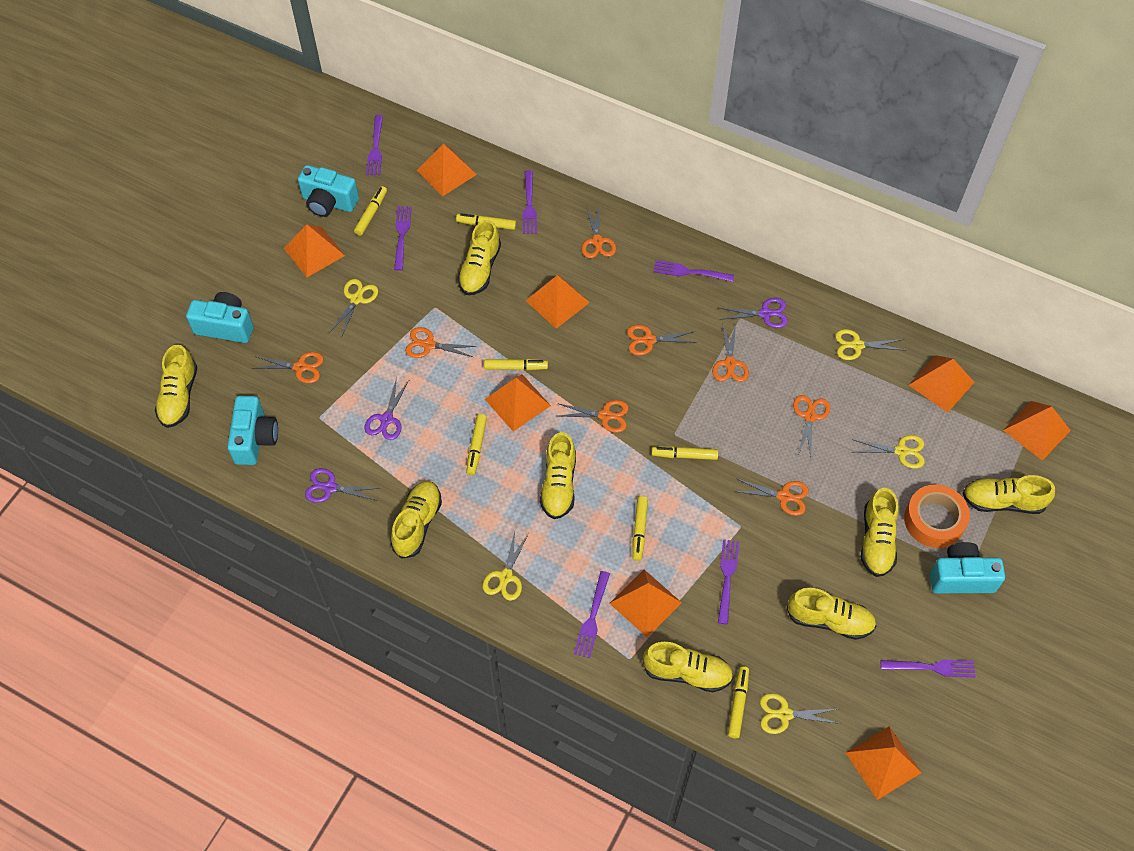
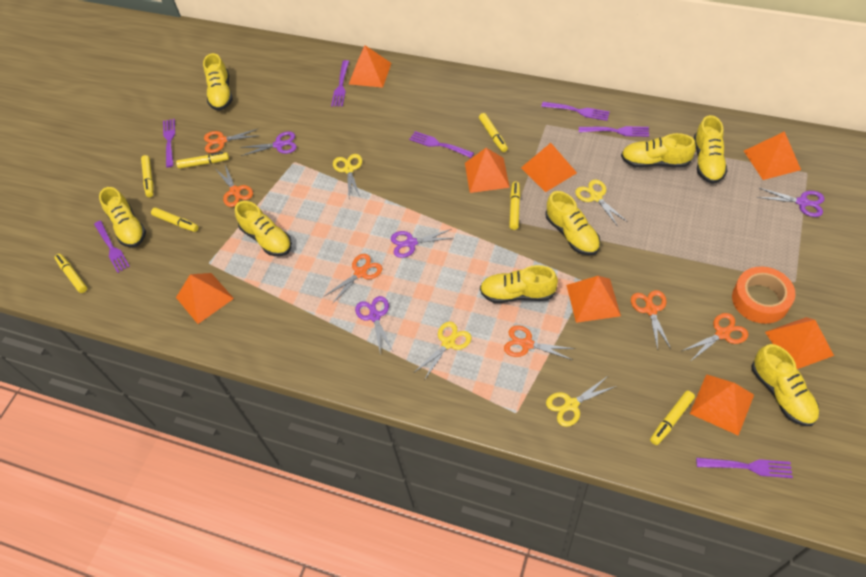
orange scissors: 8 -> 6
purple scissors: 3 -> 4
turquoise camera: 4 -> 0
yellow scissors: 5 -> 4

